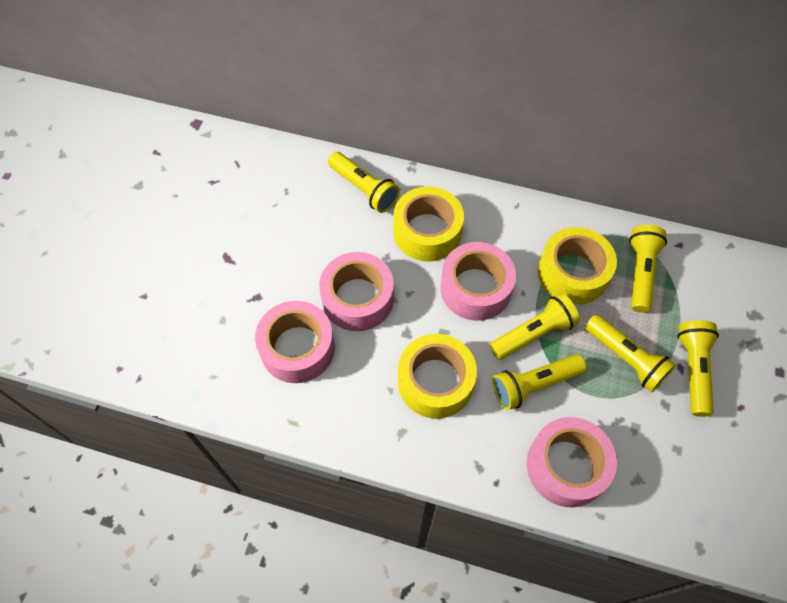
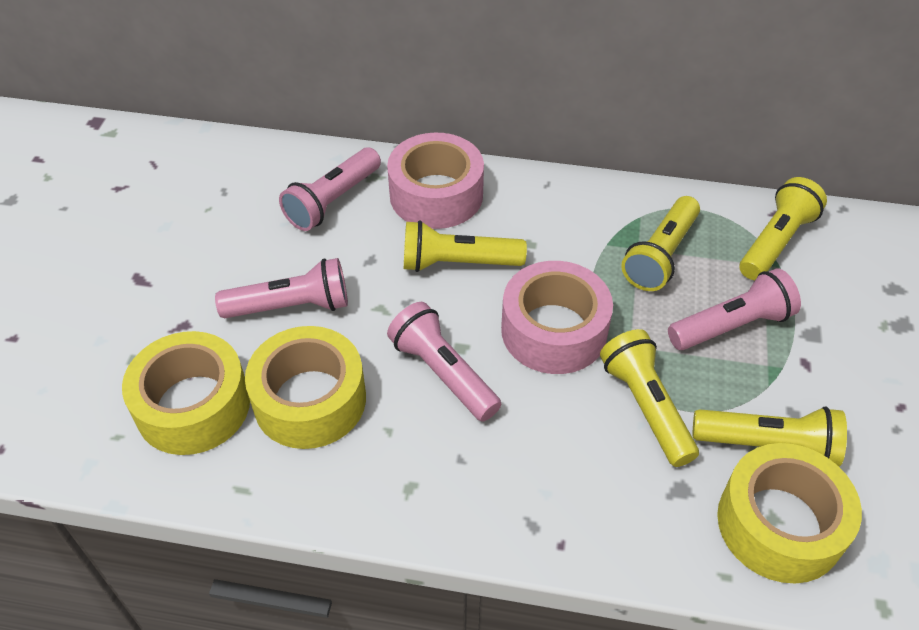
pink flashlight: 0 -> 4
pink tape: 4 -> 2
yellow flashlight: 6 -> 5

